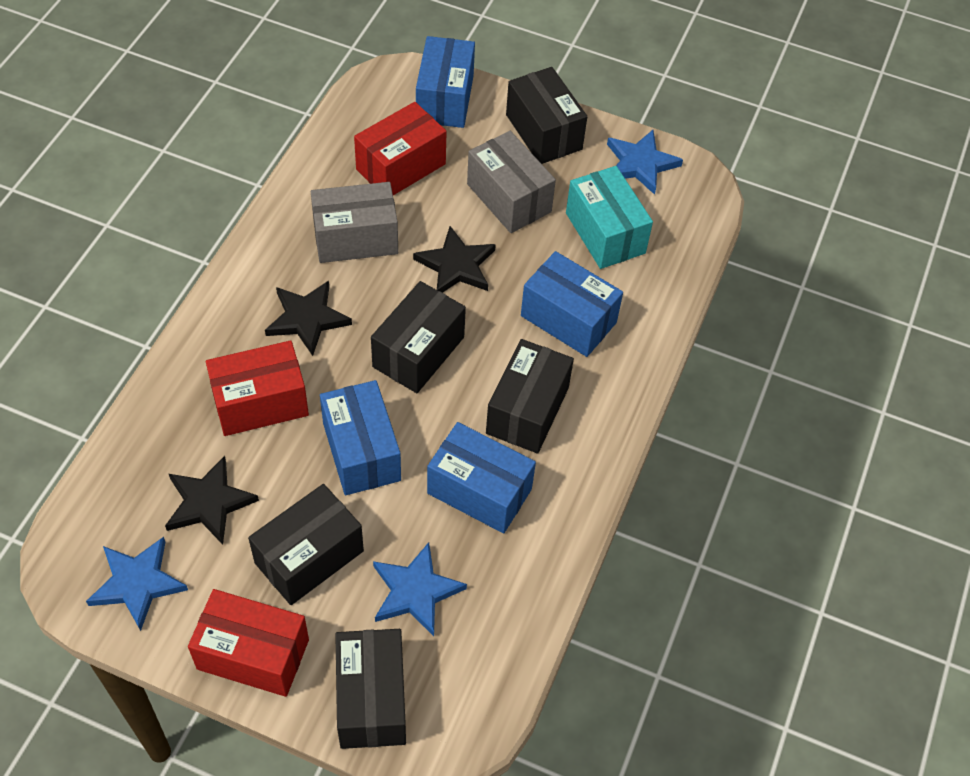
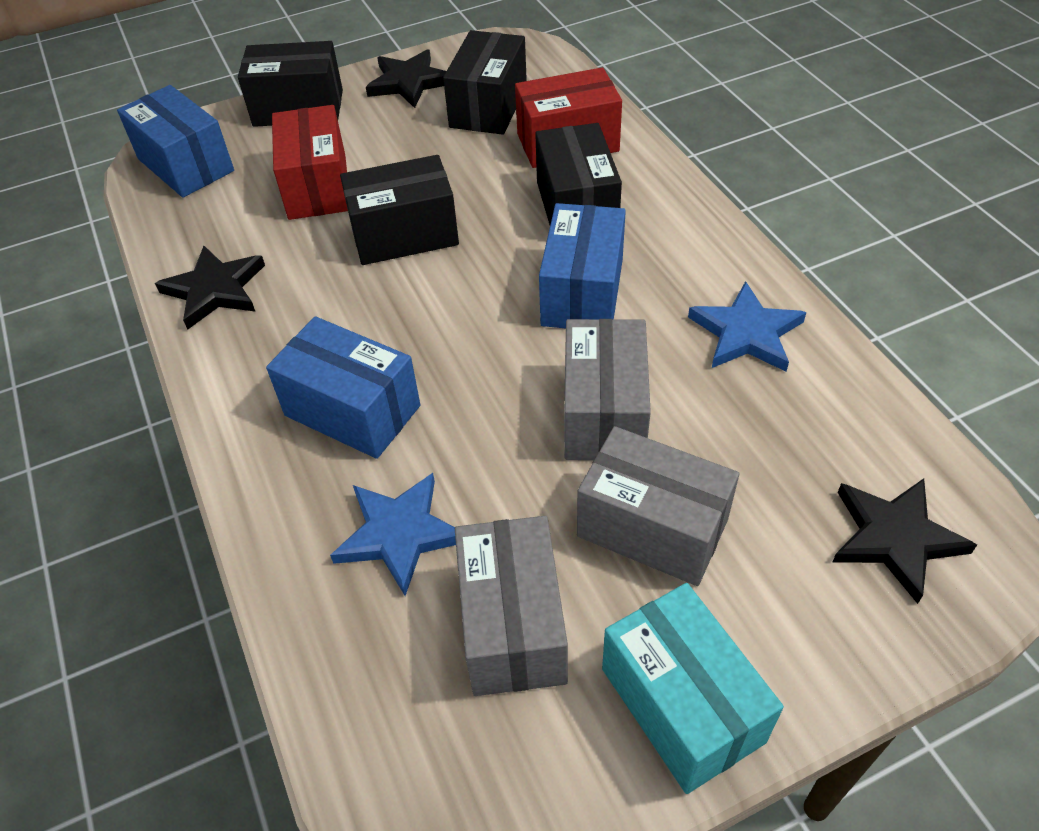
black box: 5 -> 4
blue box: 4 -> 3
blue star: 3 -> 2
grey box: 2 -> 3
red box: 3 -> 2

